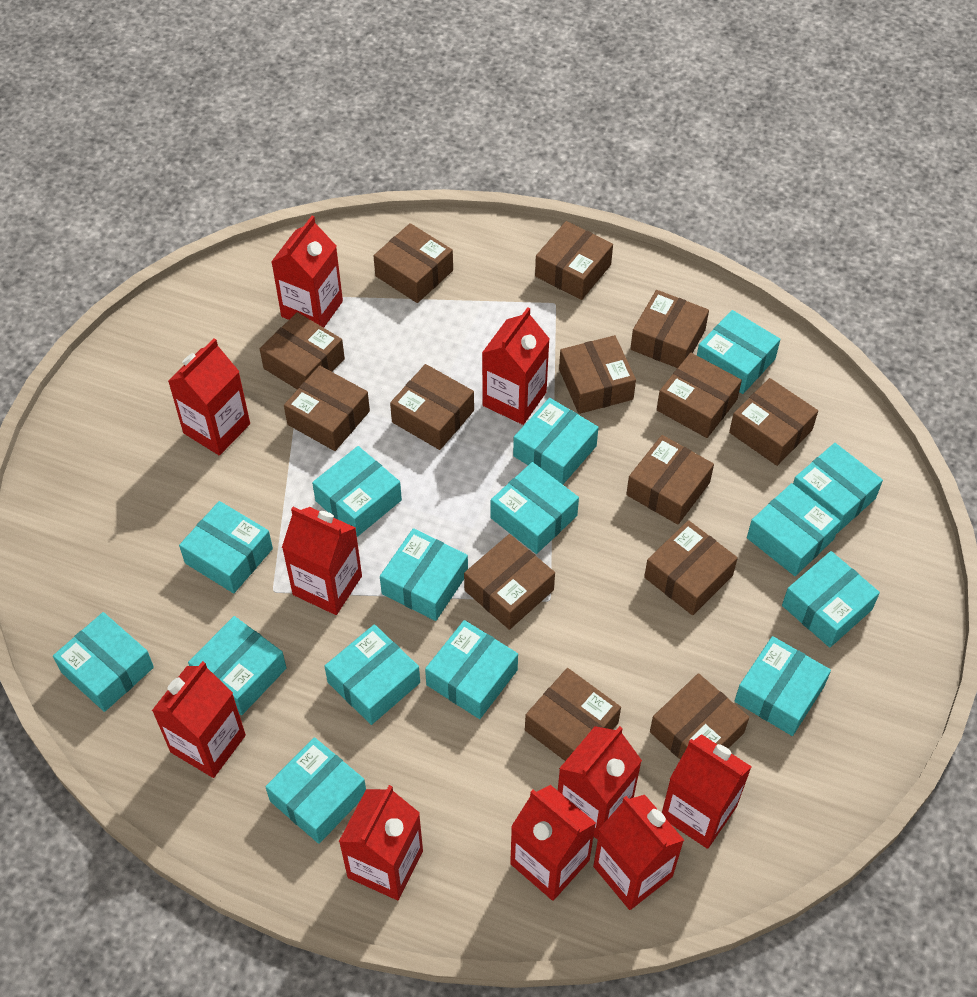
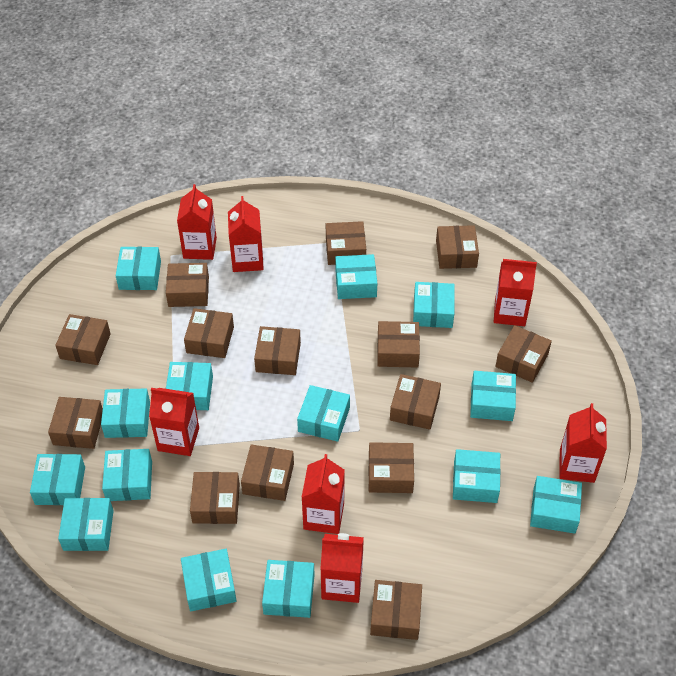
red carton: 10 -> 7
turquoise box: 15 -> 14

